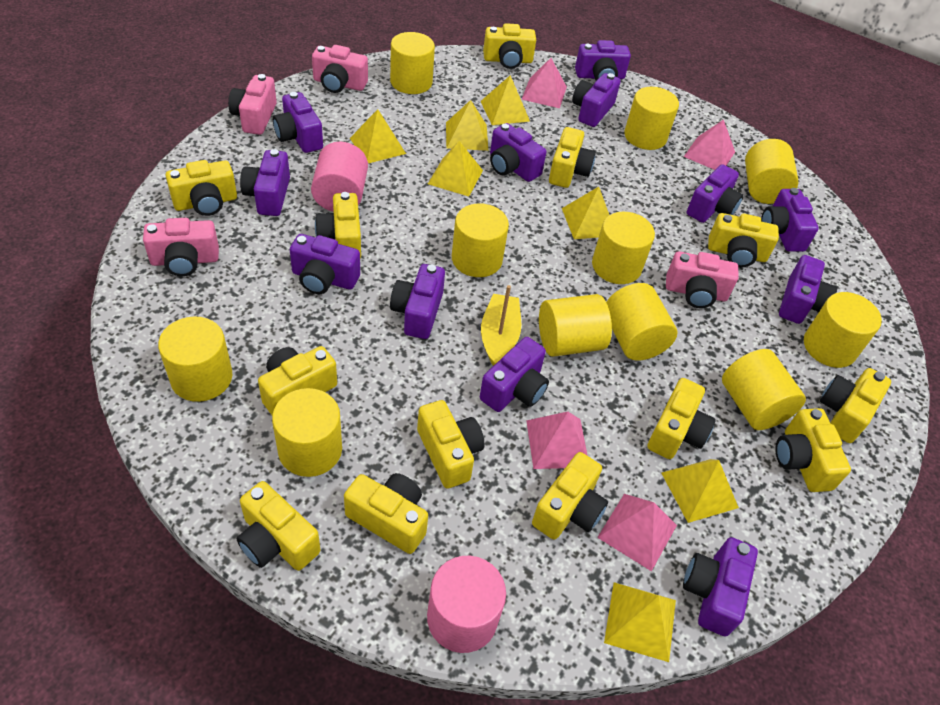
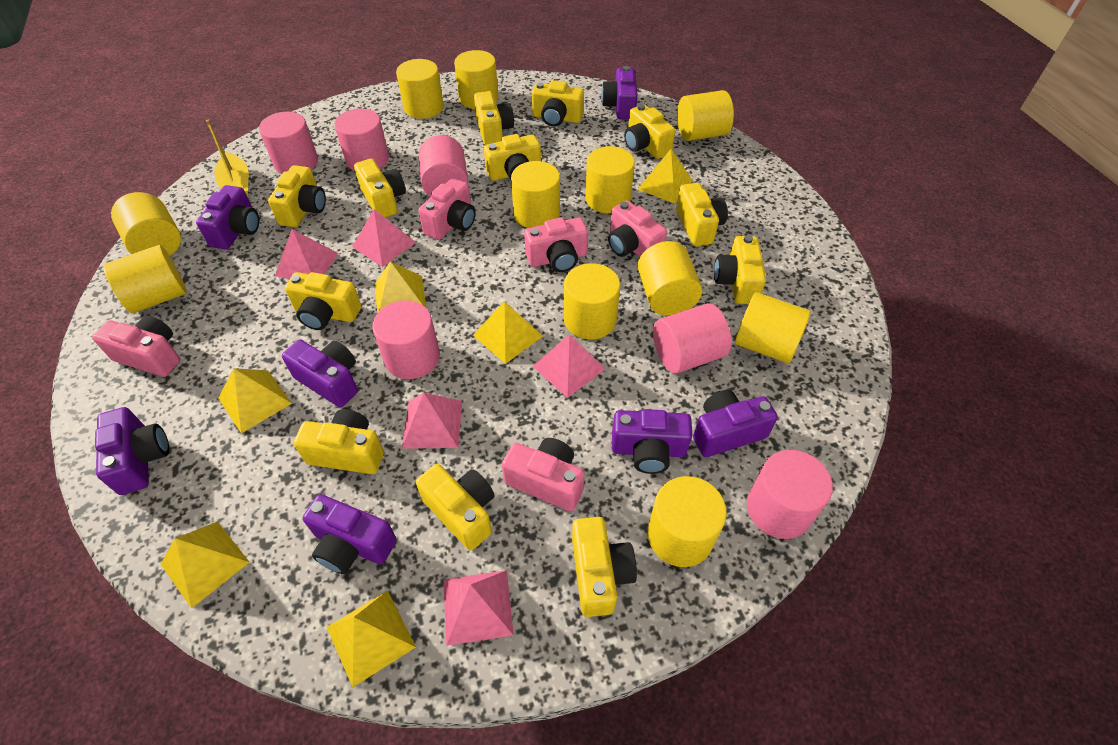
pink camera: 4 -> 5
pink cylinder: 2 -> 6
pink pyramid: 4 -> 5
purple camera: 12 -> 7
yellow camera: 13 -> 12
yellow pyramid: 7 -> 6

